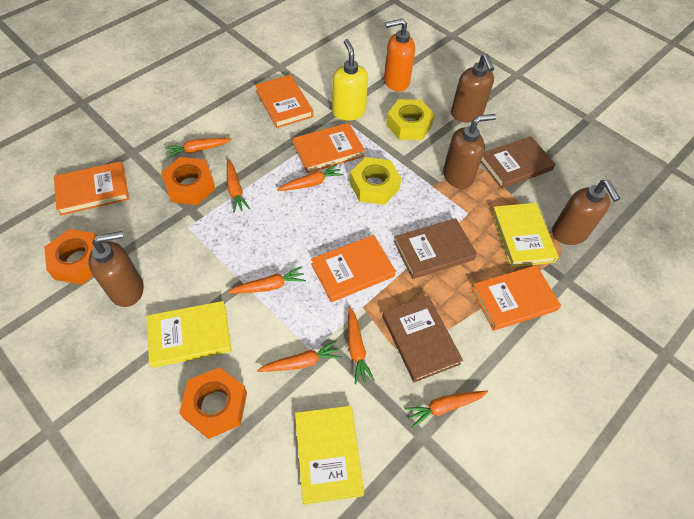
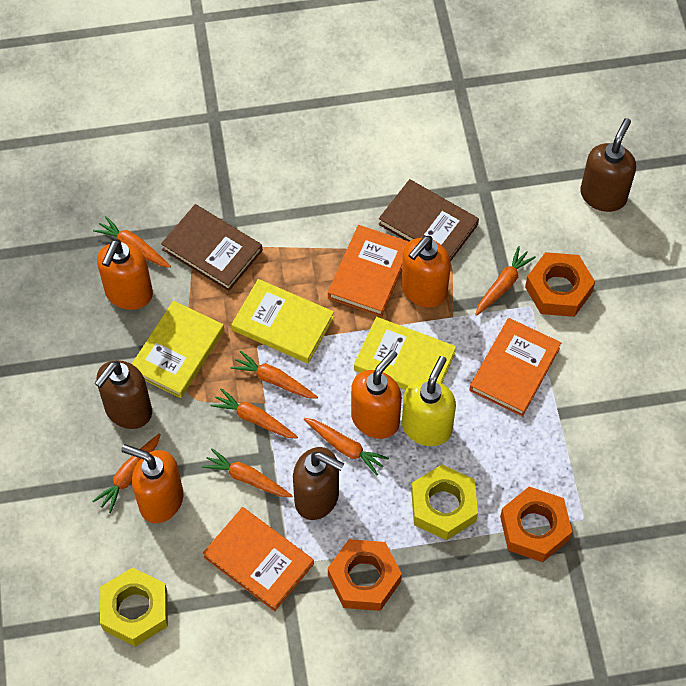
brown book: 3 -> 2
brown soap dispenser: 4 -> 3
orange book: 5 -> 3
orange soap dispenser: 1 -> 4

